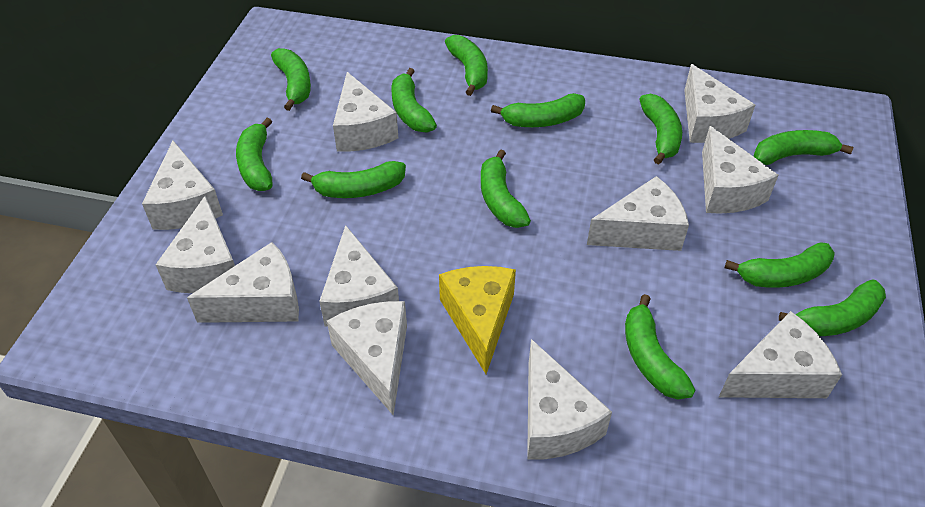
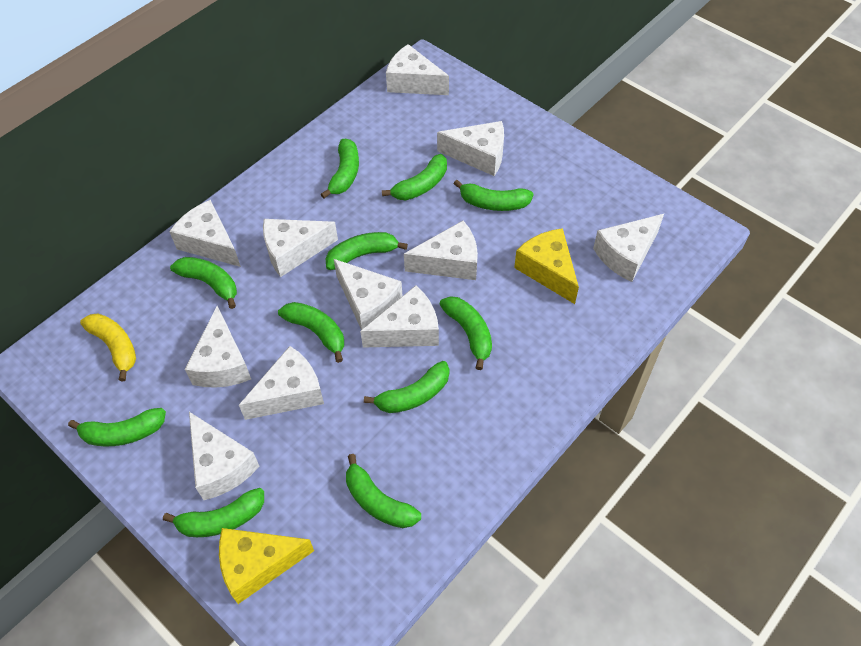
green banana: 12 -> 11
yellow banana: 0 -> 1
yellow cheese: 1 -> 2

